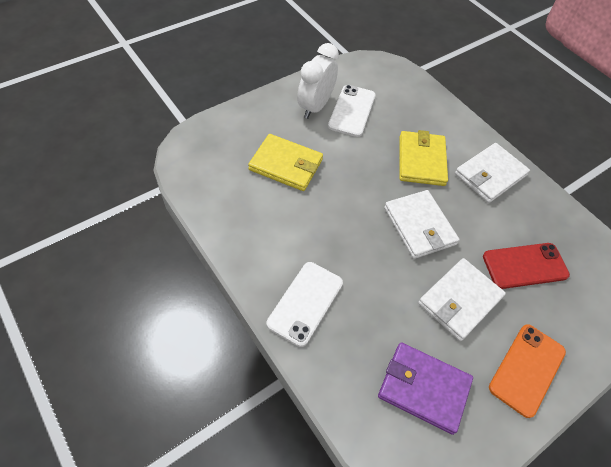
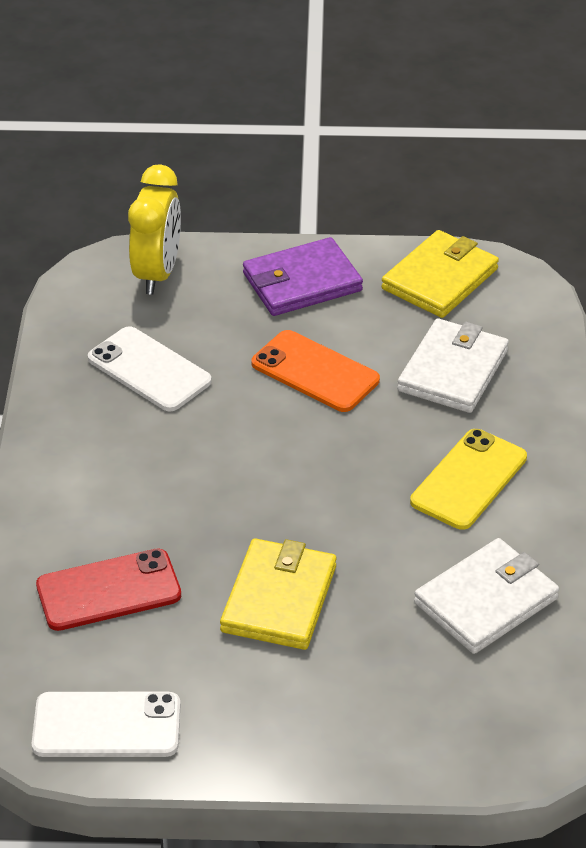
white clock: 1 -> 0
white wallet: 3 -> 2
yellow clock: 0 -> 1
yellow phone: 0 -> 1

